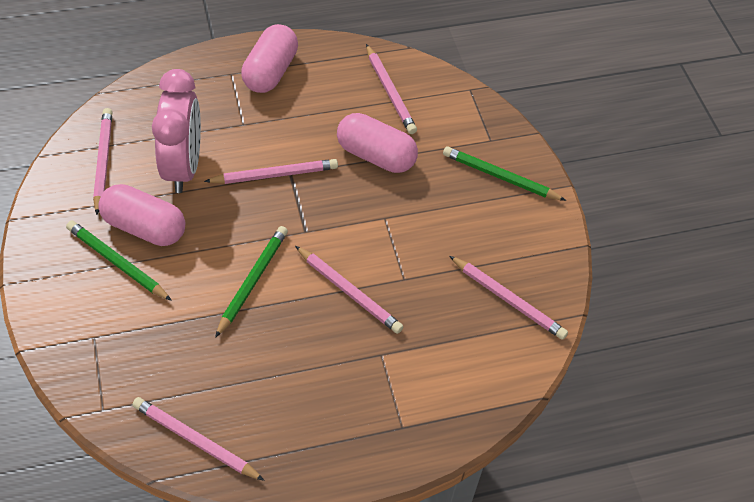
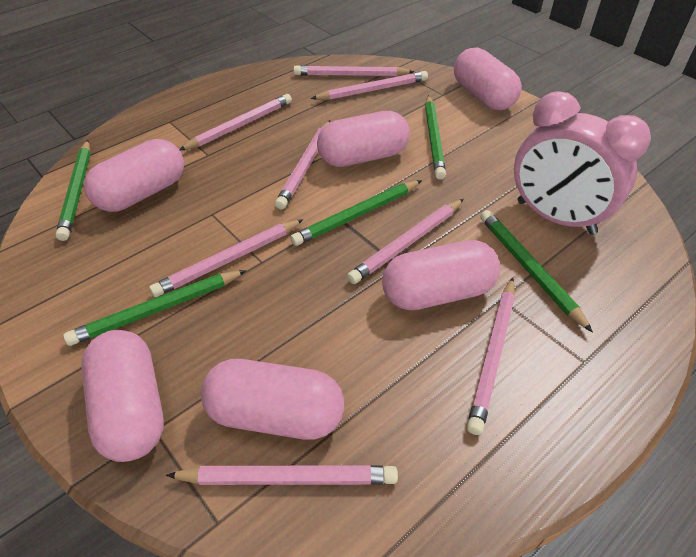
green pencil: 3 -> 5
pink capsule: 3 -> 6
pink pencil: 6 -> 8

